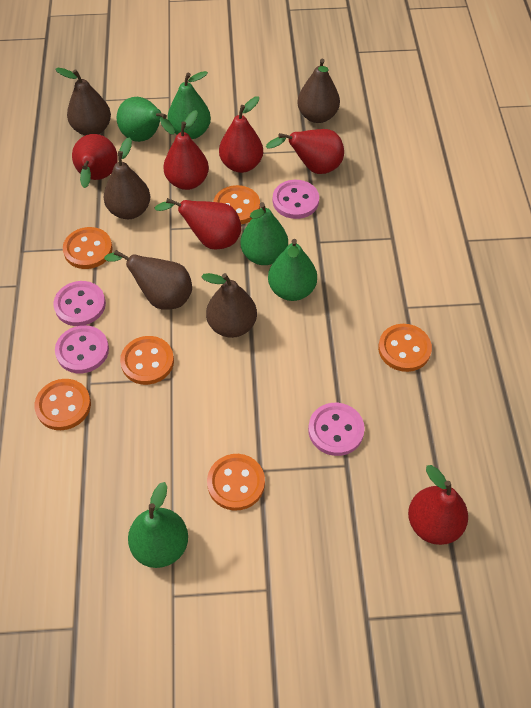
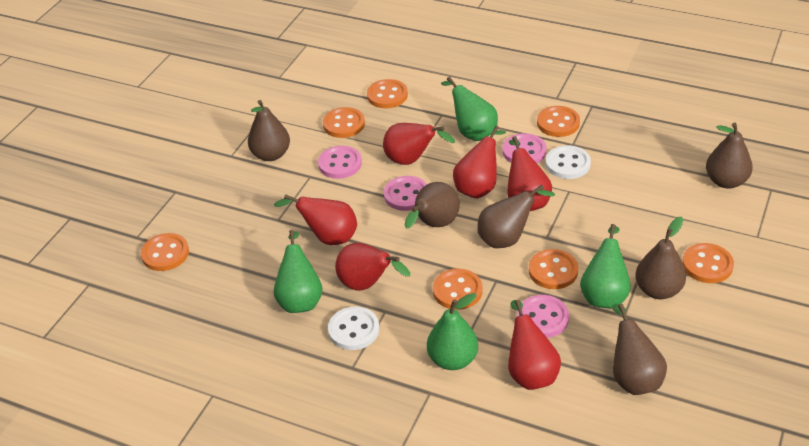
brown pear: 5 -> 6
green pear: 5 -> 4
orange button: 6 -> 7
white button: 0 -> 2

